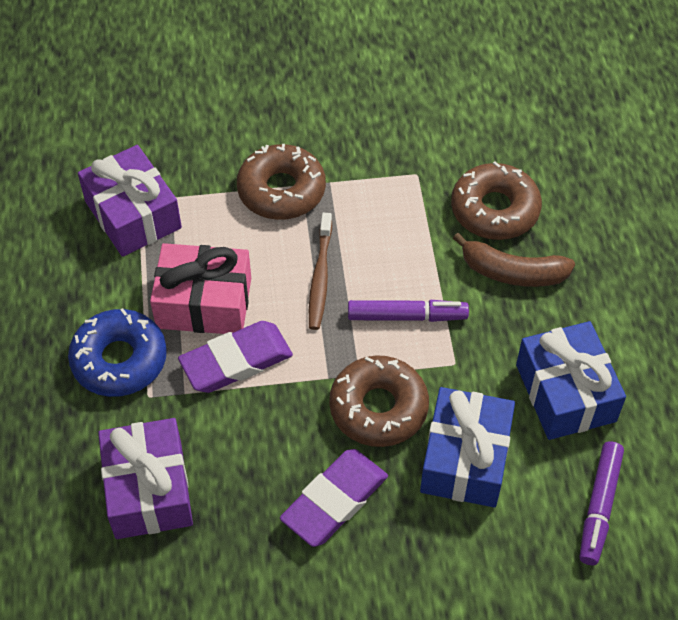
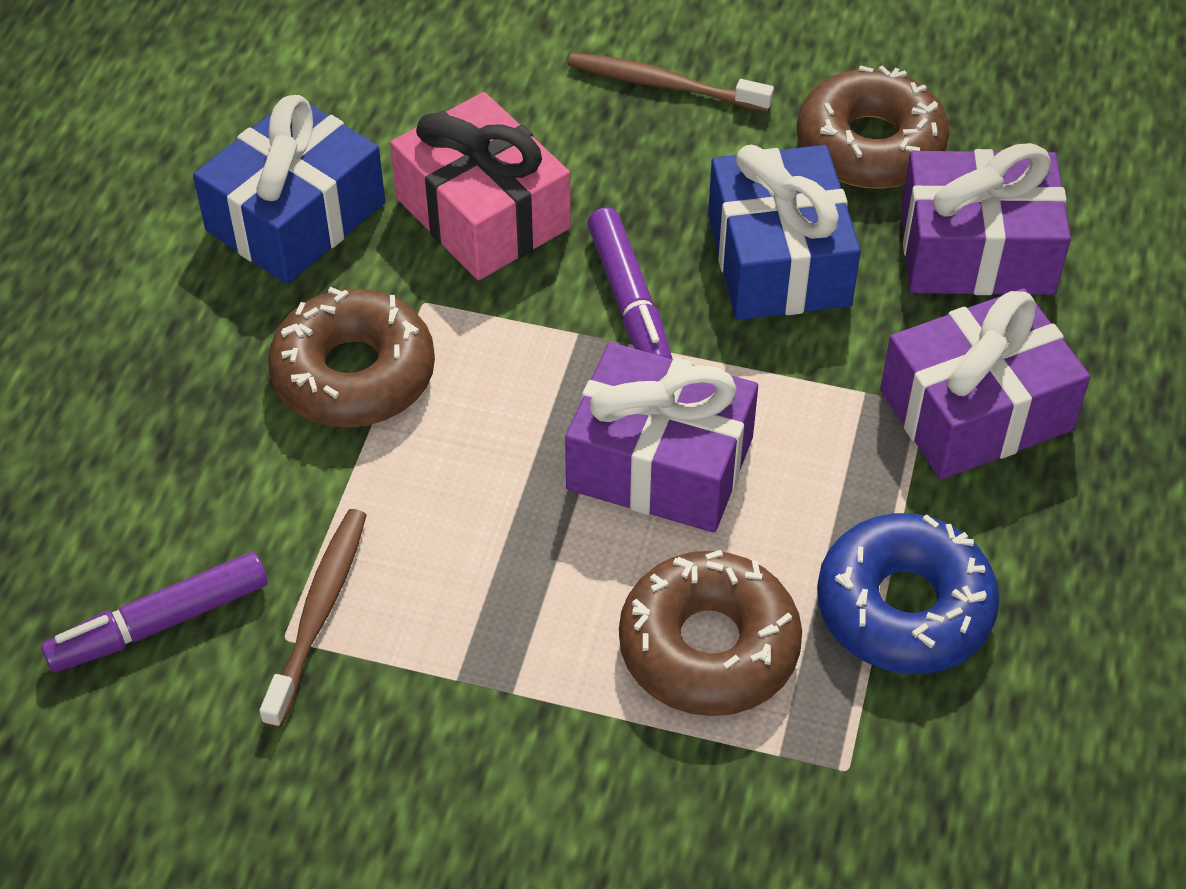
brown banana: 1 -> 0
brown toothbrush: 1 -> 2
purple eraser: 2 -> 0
purple gift: 2 -> 3

